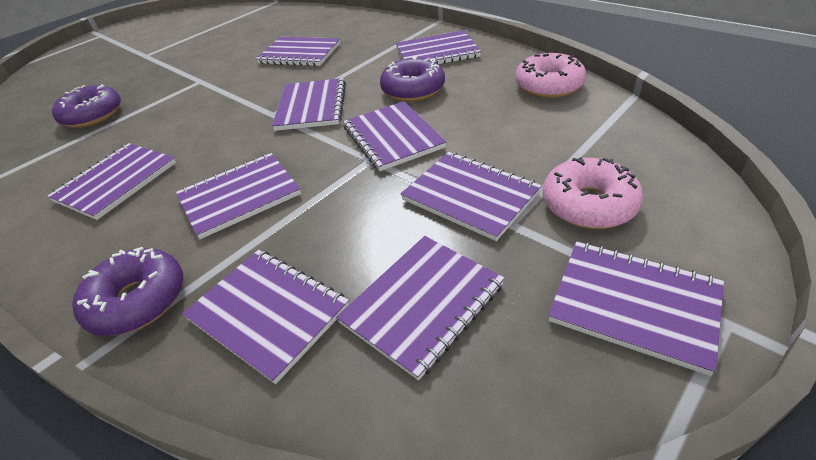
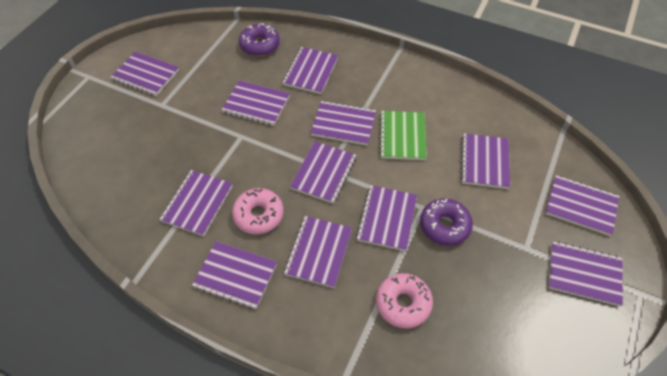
green notebook: 0 -> 1
purple donut: 3 -> 2
purple notebook: 10 -> 12

